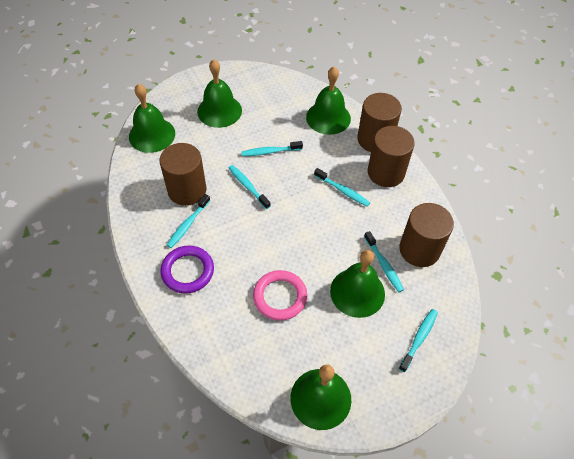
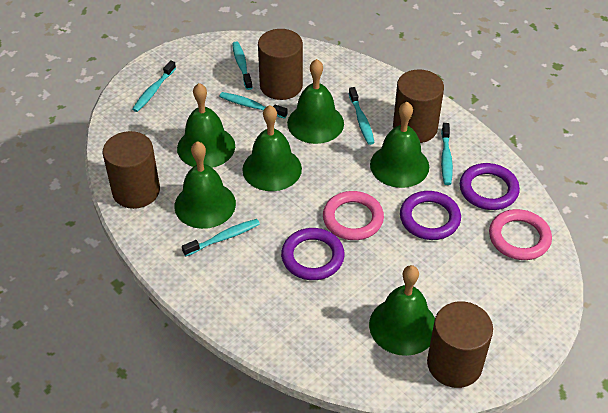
green bell: 5 -> 6
pink ring: 1 -> 2
purple ring: 1 -> 3

